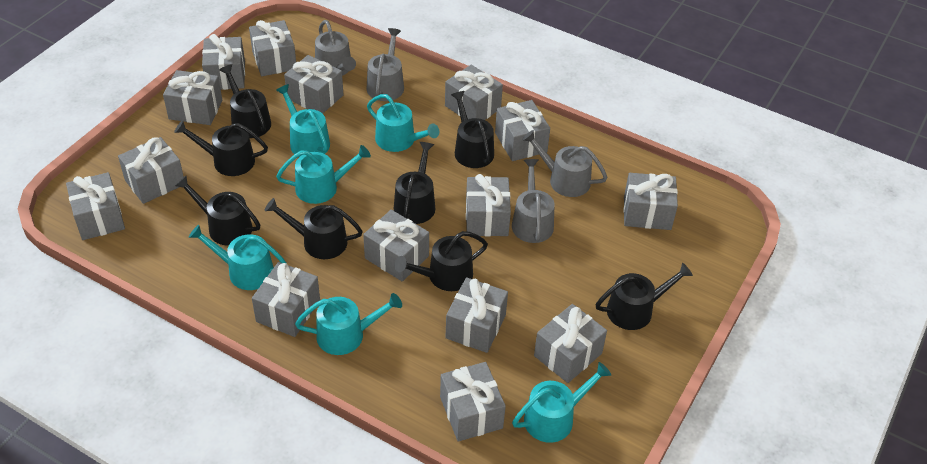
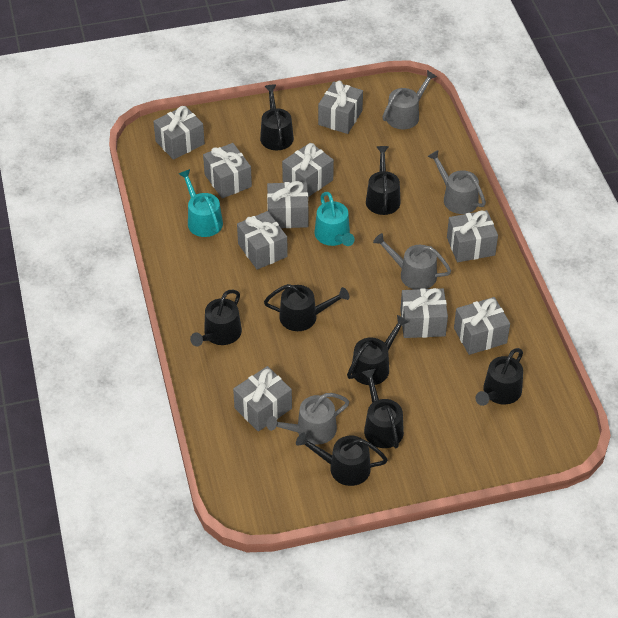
grey gift: 15 -> 10
turquoise watering can: 6 -> 2

